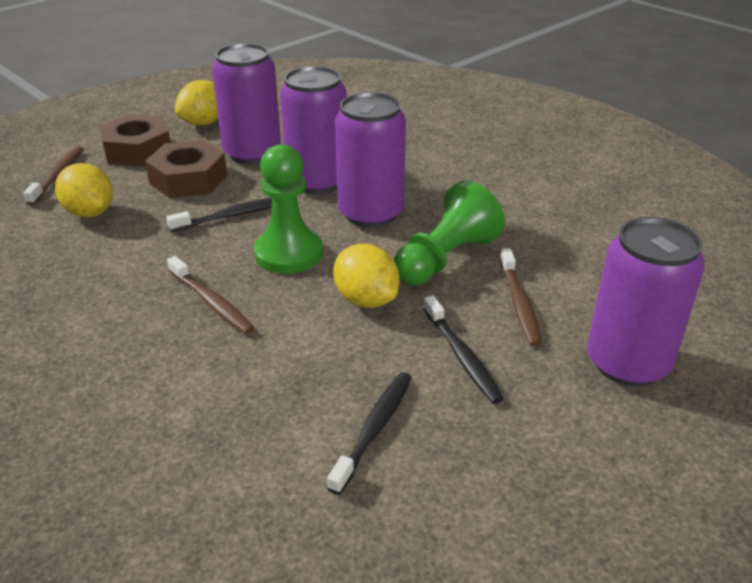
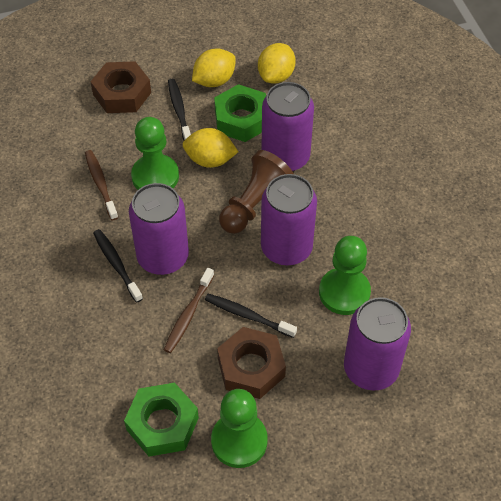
brown pawn: 0 -> 1
brown toothbrush: 3 -> 2
green nut: 0 -> 2
green pawn: 2 -> 3

